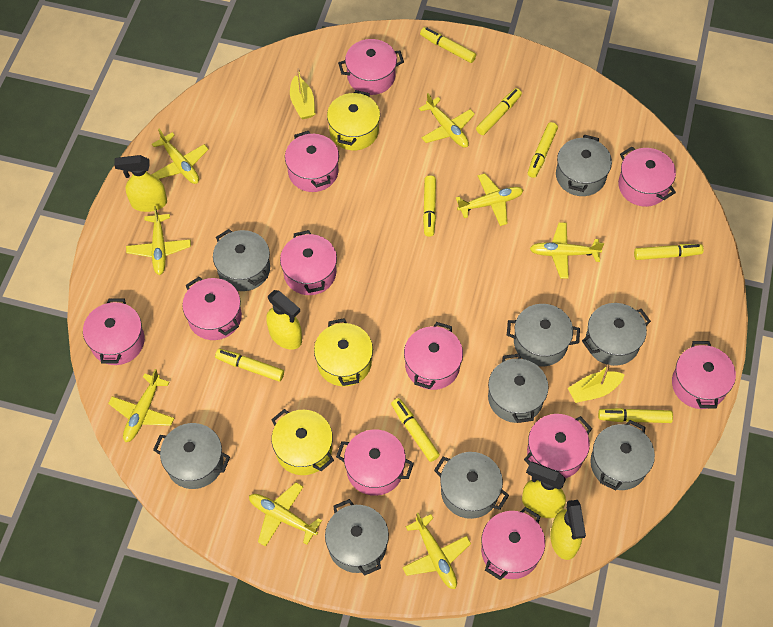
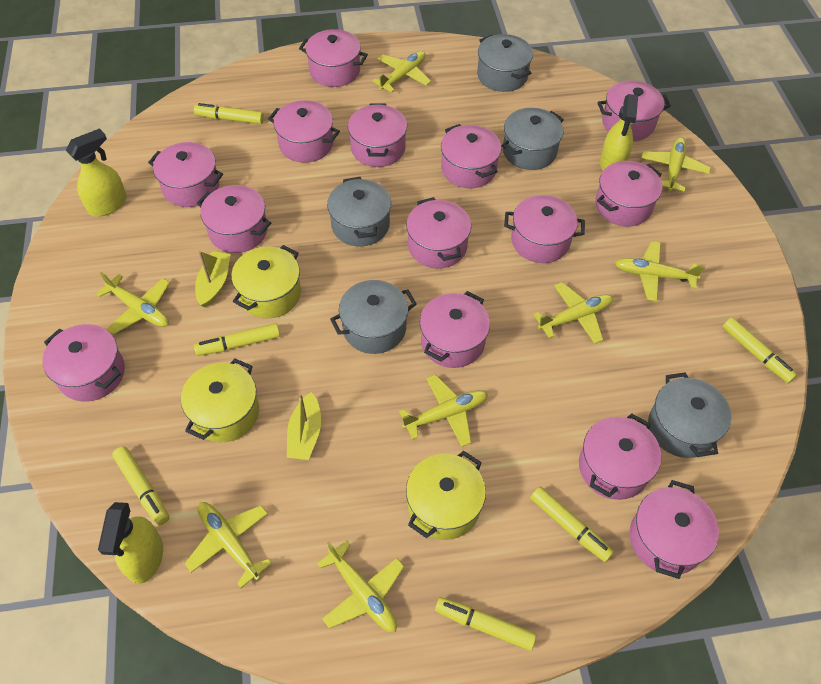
grey pot: 9 -> 5
pink pot: 11 -> 14
yellow marker: 8 -> 6
yellow spray bottle: 4 -> 3

